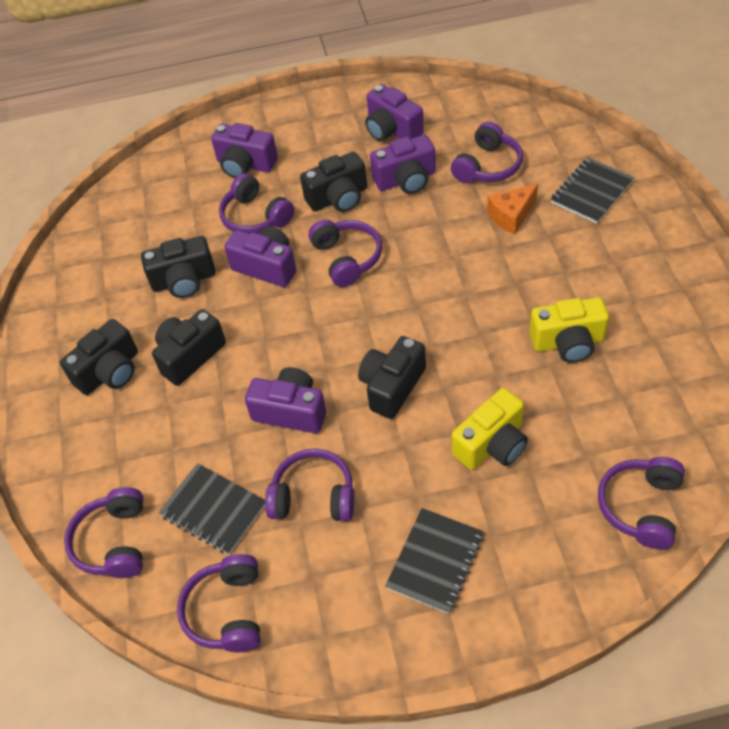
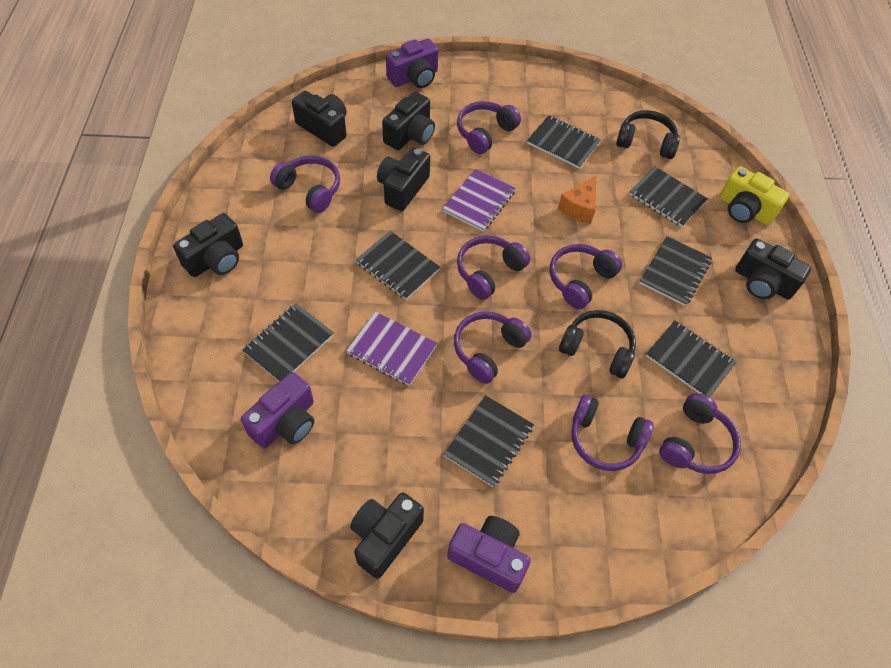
black camera: 5 -> 6
black headphones: 0 -> 2
black notebook: 3 -> 7
purple camera: 5 -> 3
purple notebook: 0 -> 2
yellow camera: 2 -> 1

